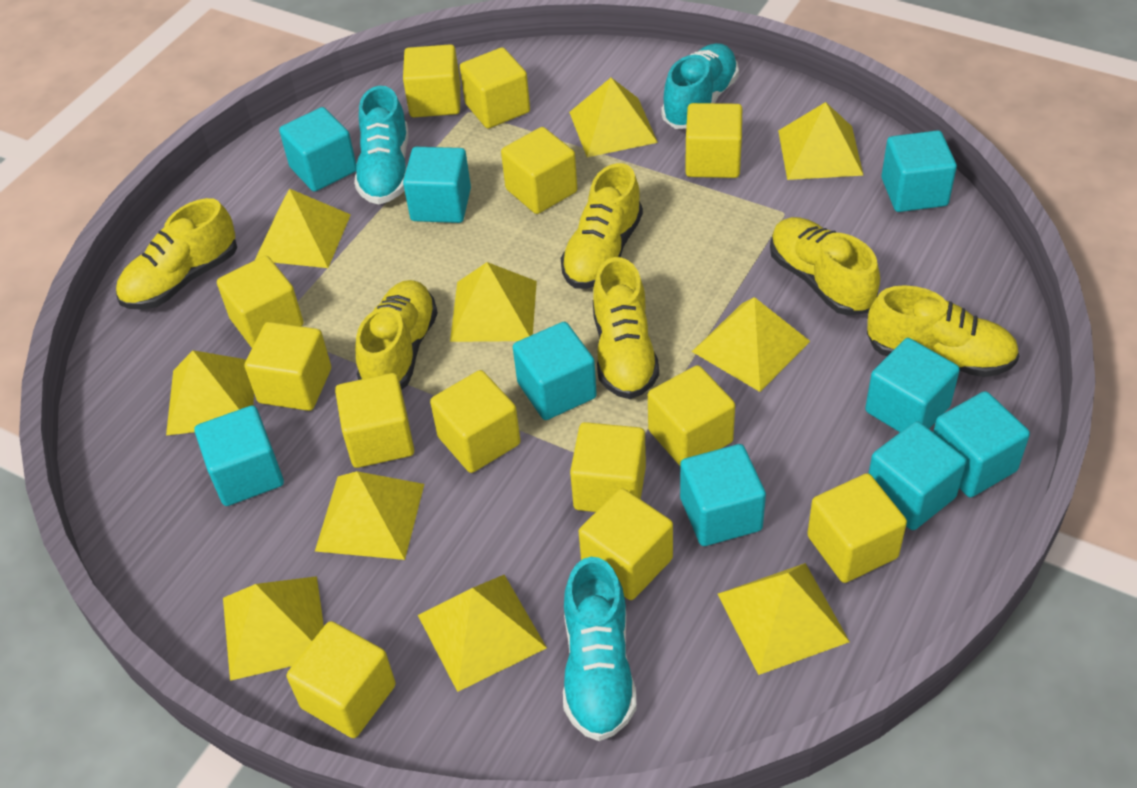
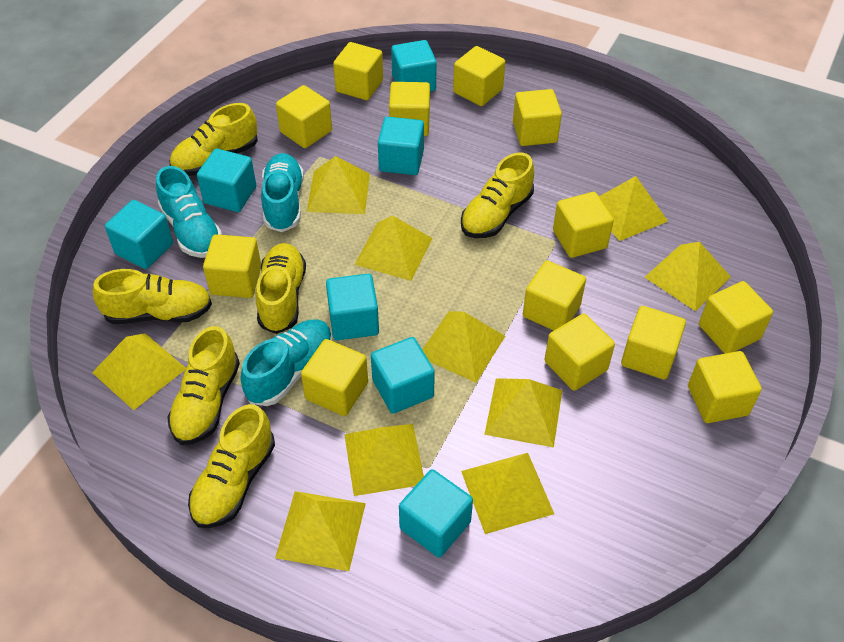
turquoise cube: 9 -> 7

